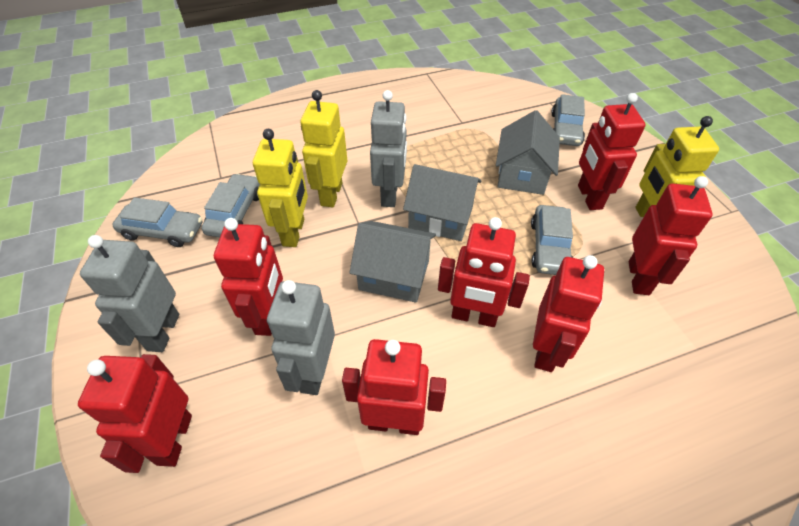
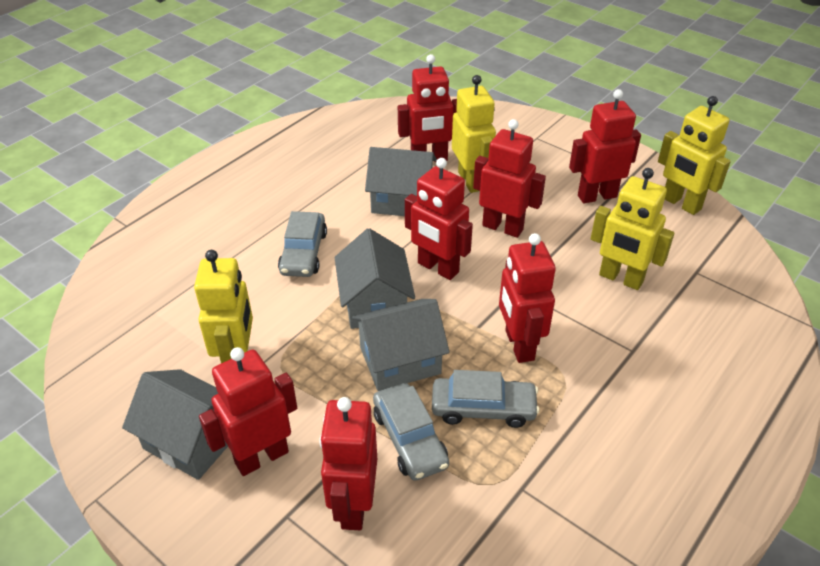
grey car: 4 -> 3
grey house: 3 -> 4
grey robot: 3 -> 0
yellow robot: 3 -> 4

